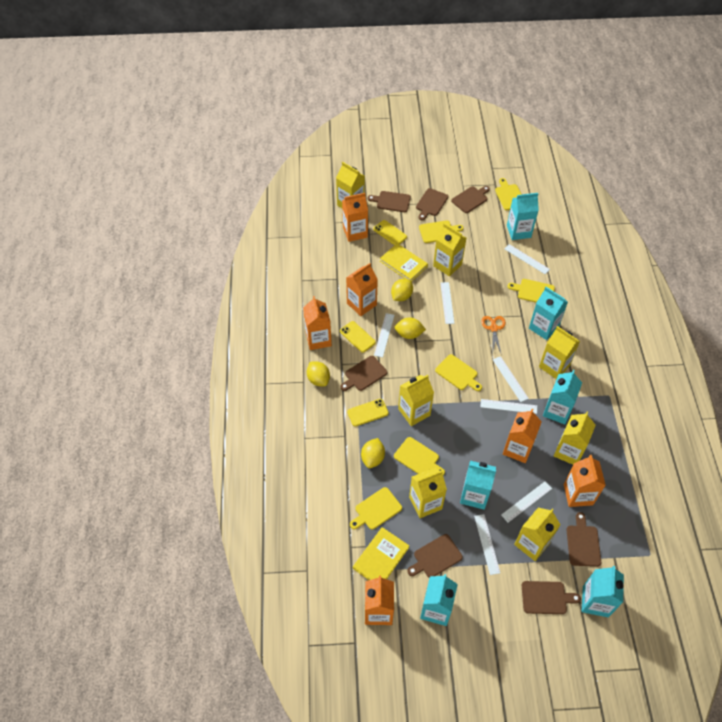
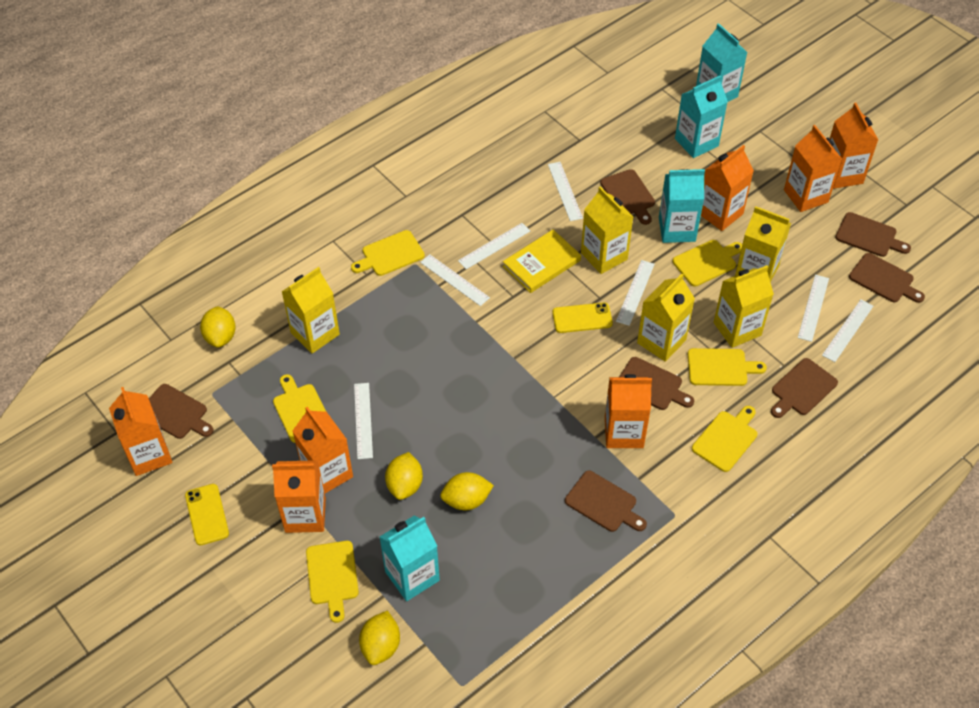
orange carton: 6 -> 7
orange scissors: 1 -> 0
turquoise carton: 6 -> 4
yellow book: 2 -> 1
yellow carton: 7 -> 5
yellow phone: 3 -> 2

